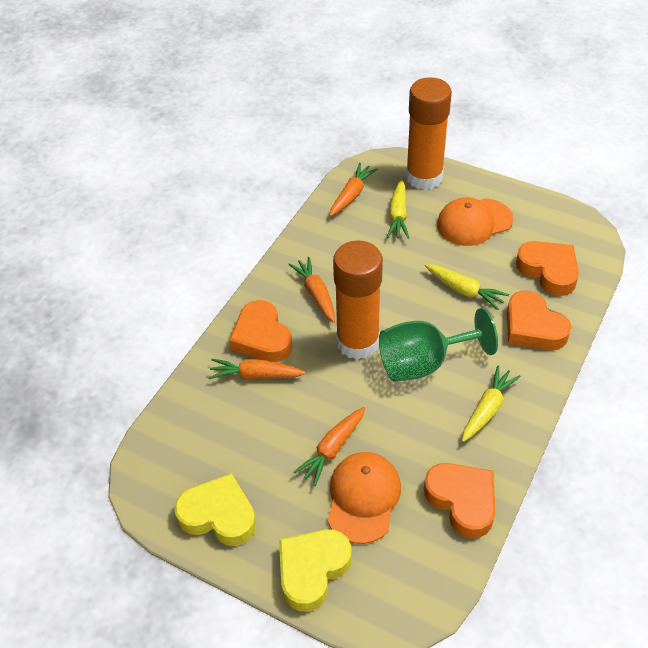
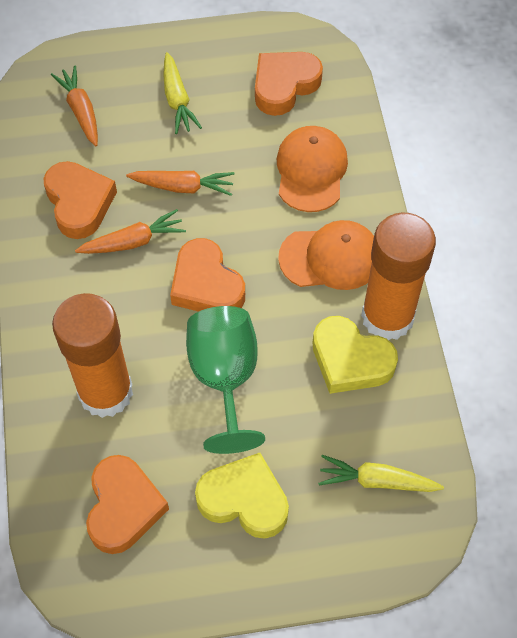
orange carrot: 4 -> 3
yellow carrot: 3 -> 2

